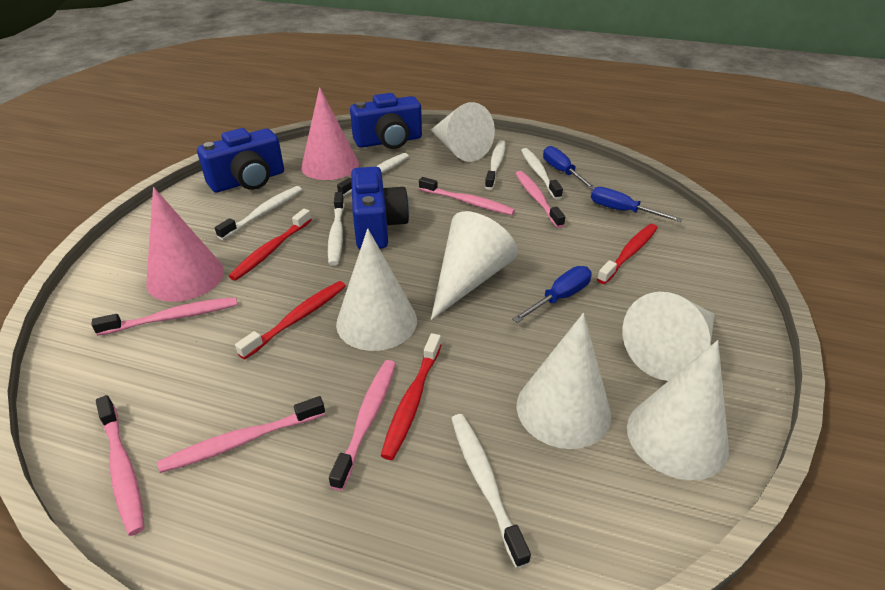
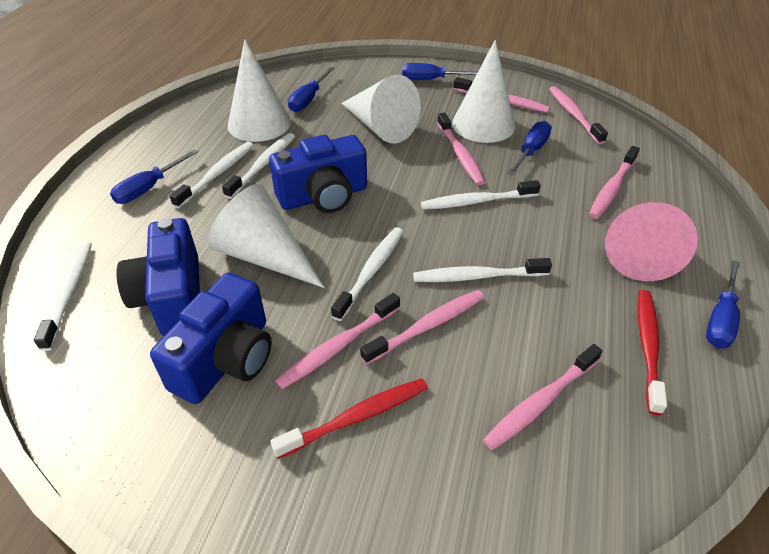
blue screwdriver: 3 -> 5
pink cone: 2 -> 1
pink toothbrush: 6 -> 7
red toothbrush: 4 -> 2
white cone: 6 -> 4

